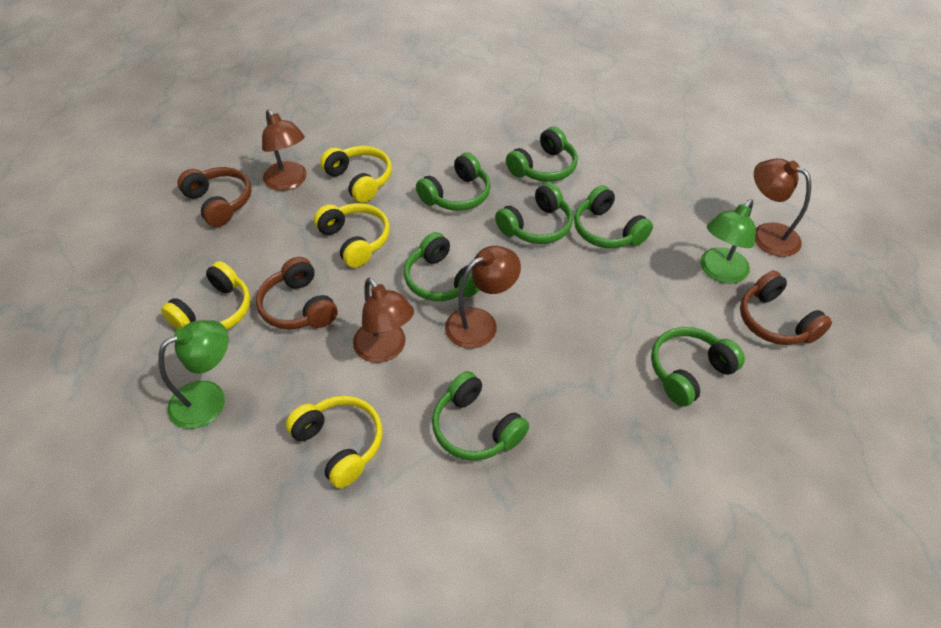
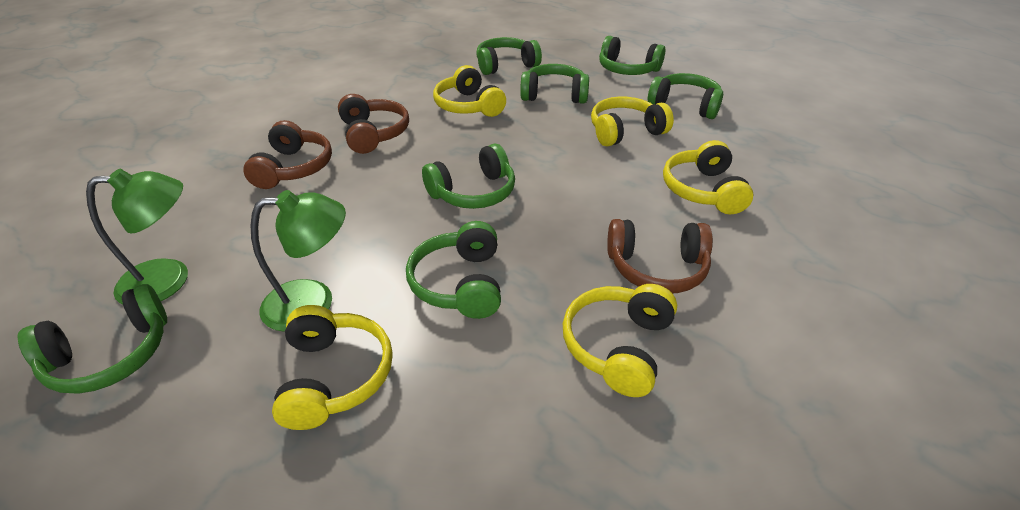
brown lamp: 4 -> 0
yellow headphones: 4 -> 5

